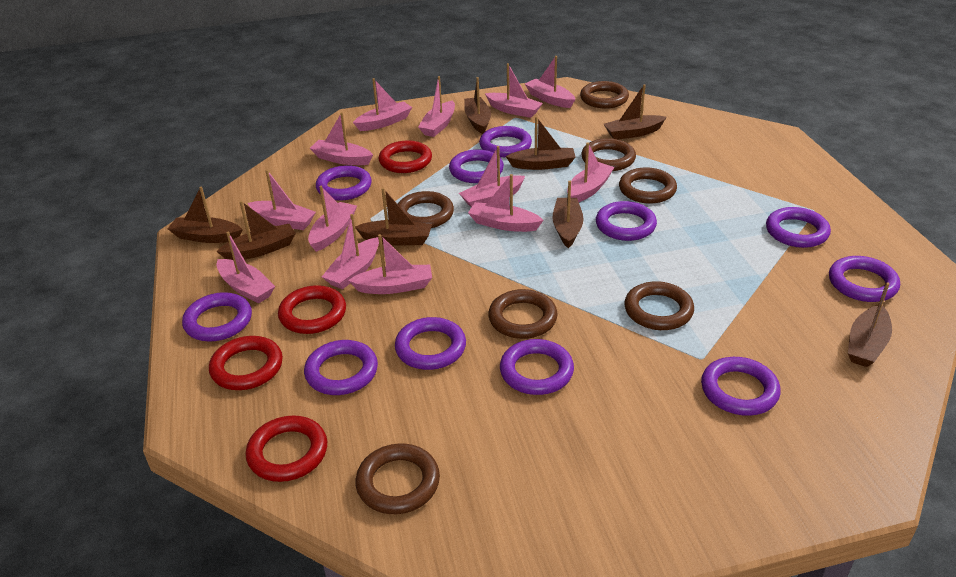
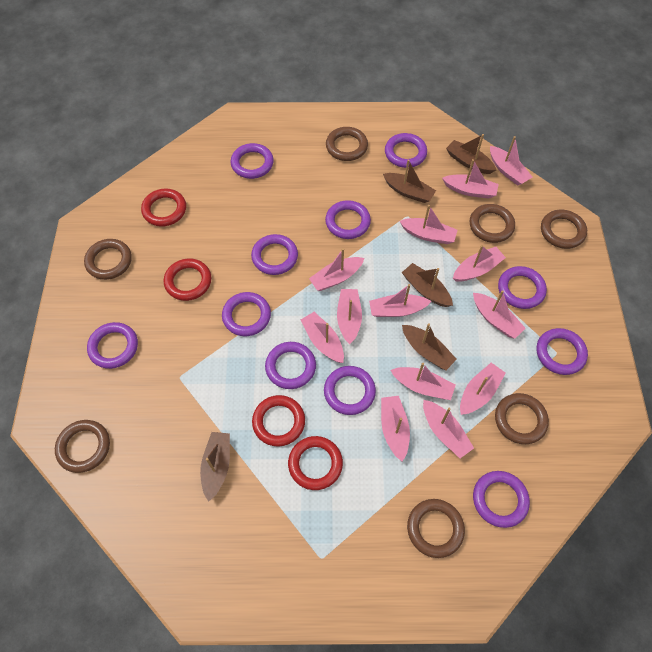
brown boat: 8 -> 5

